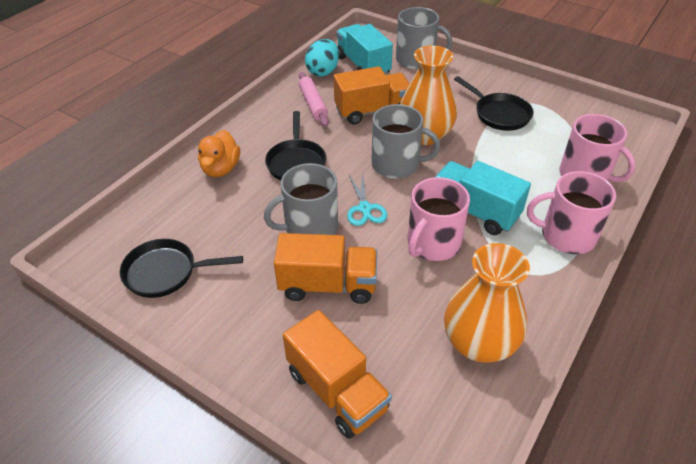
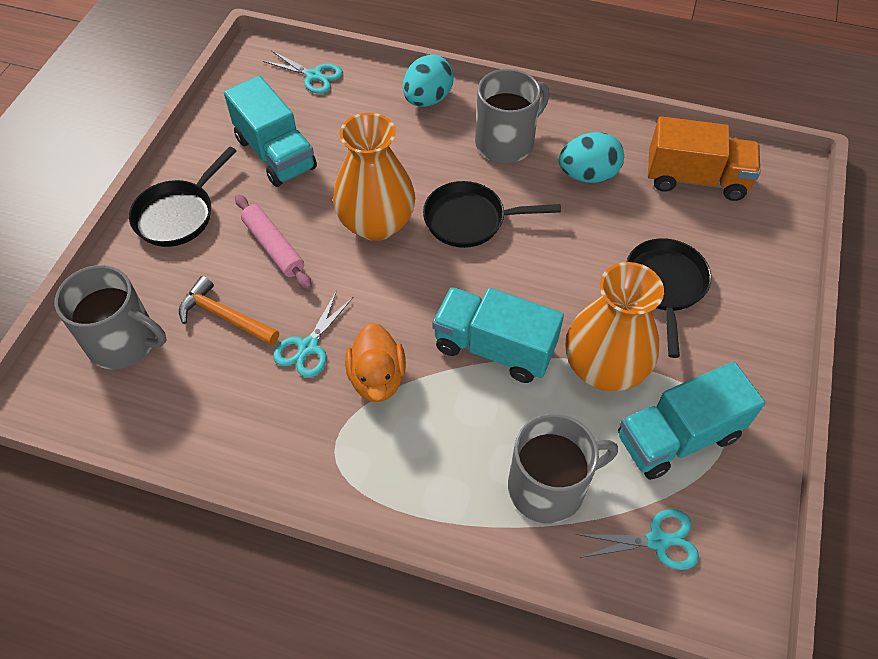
orange hammer: 0 -> 1
orange truck: 3 -> 1
pink mug: 3 -> 0
turquoise egg: 1 -> 2
turquoise scissors: 1 -> 3
turquoise truck: 2 -> 3

